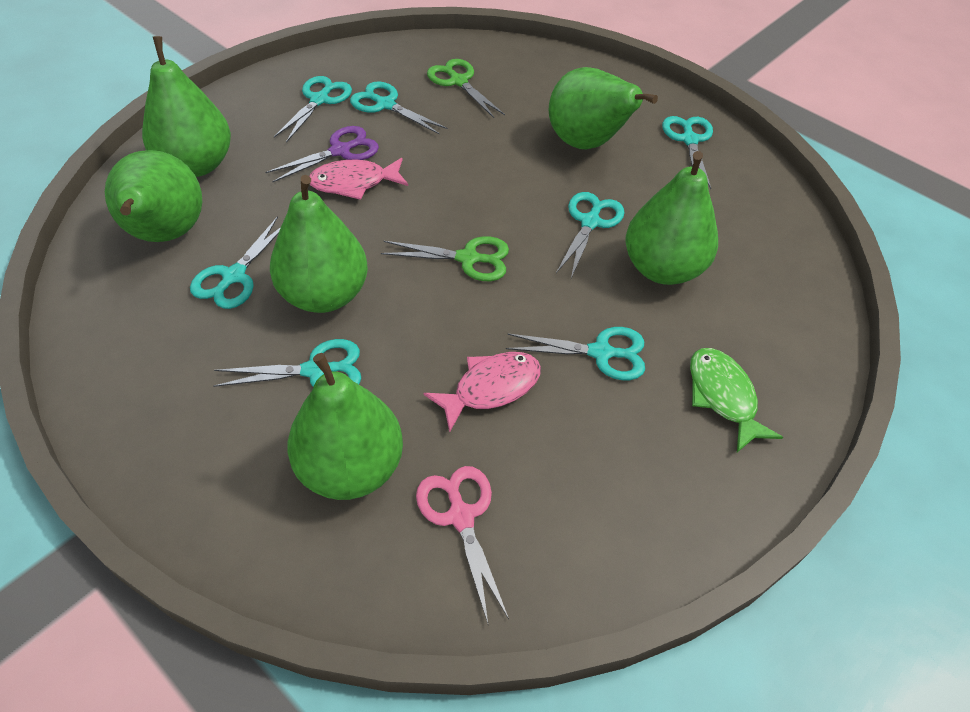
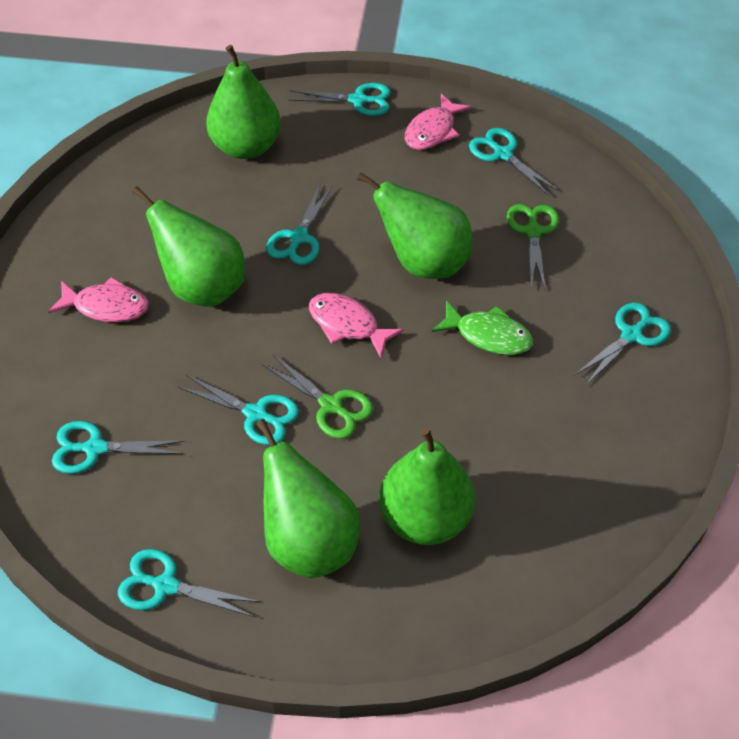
green pear: 6 -> 5
pink fish: 2 -> 3
pink scissors: 1 -> 0
purple scissors: 1 -> 0

